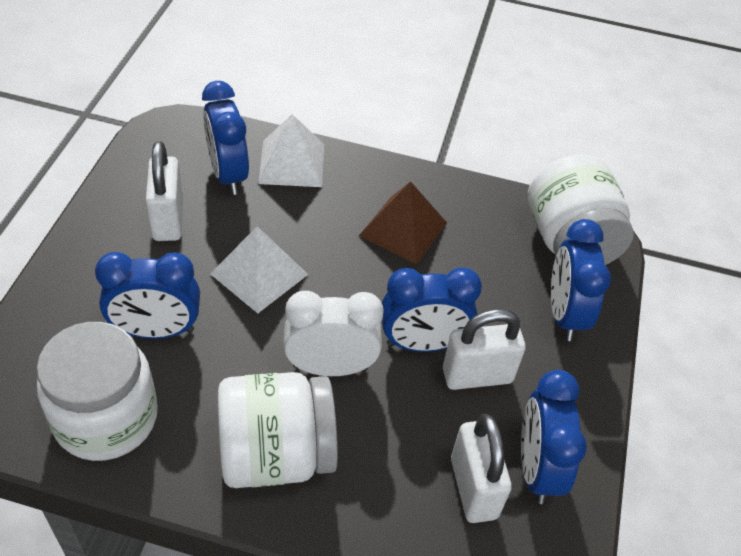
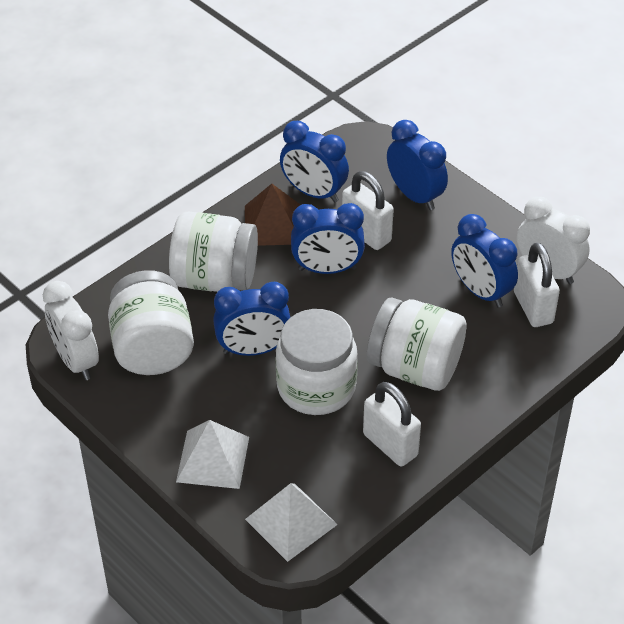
white clock: 1 -> 2
white jar: 3 -> 4

